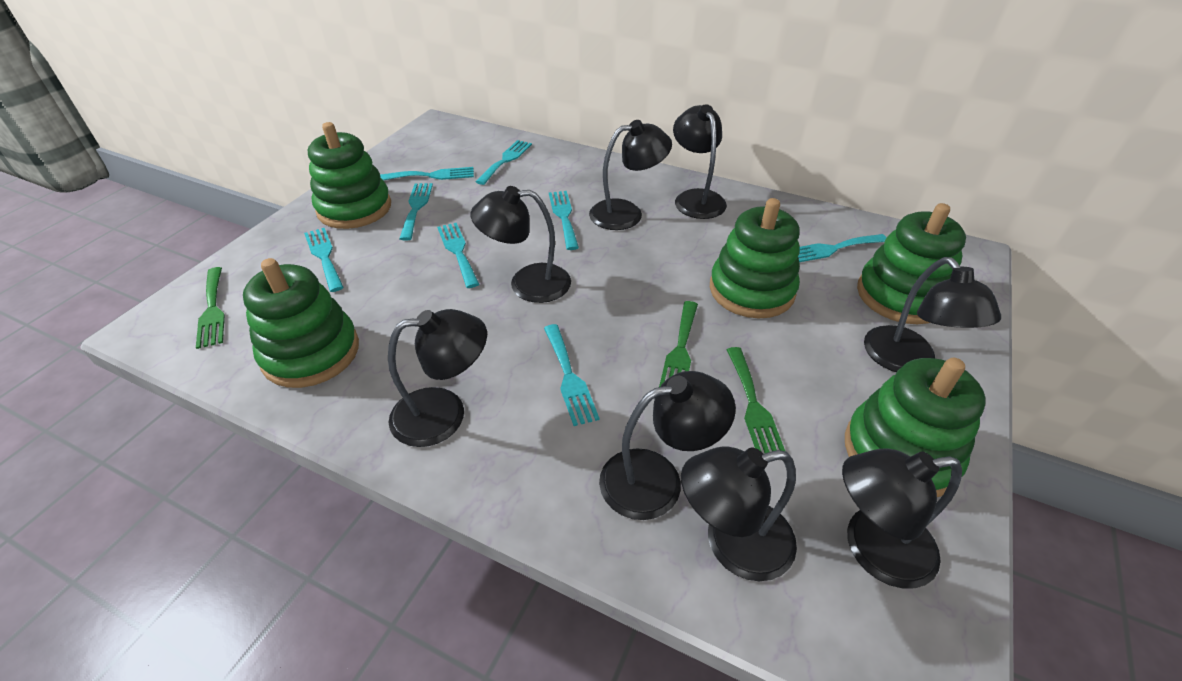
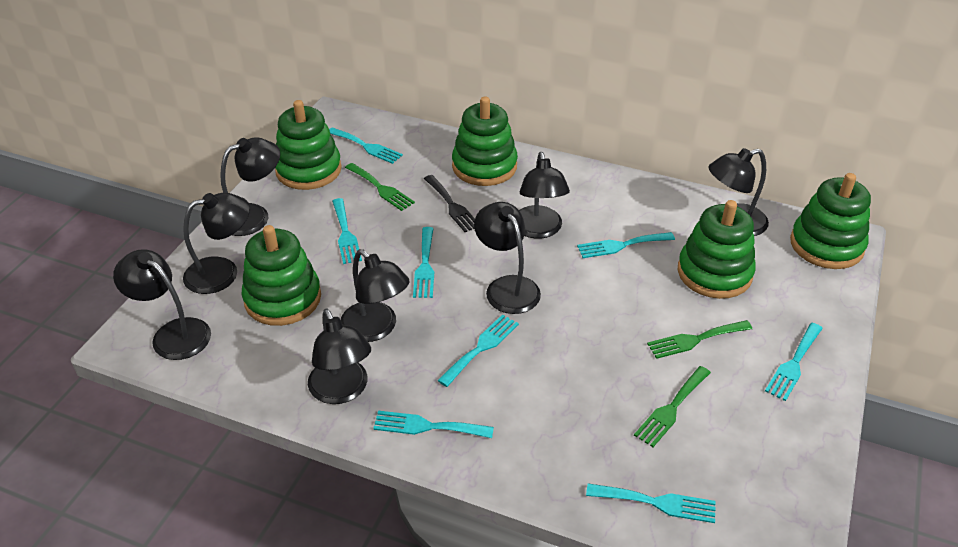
black fork: 0 -> 1

